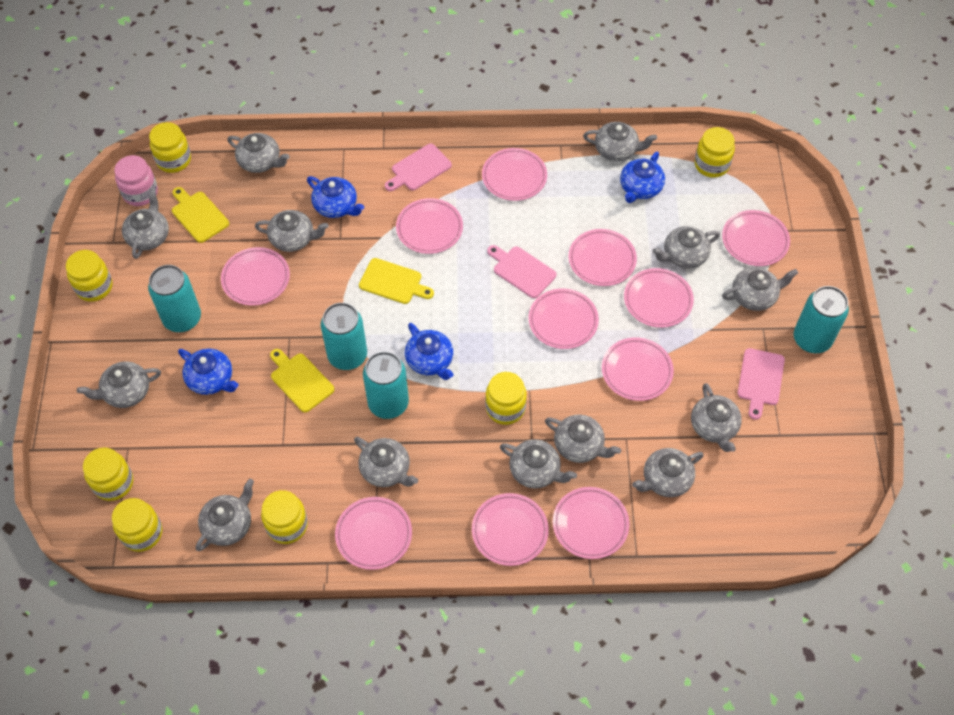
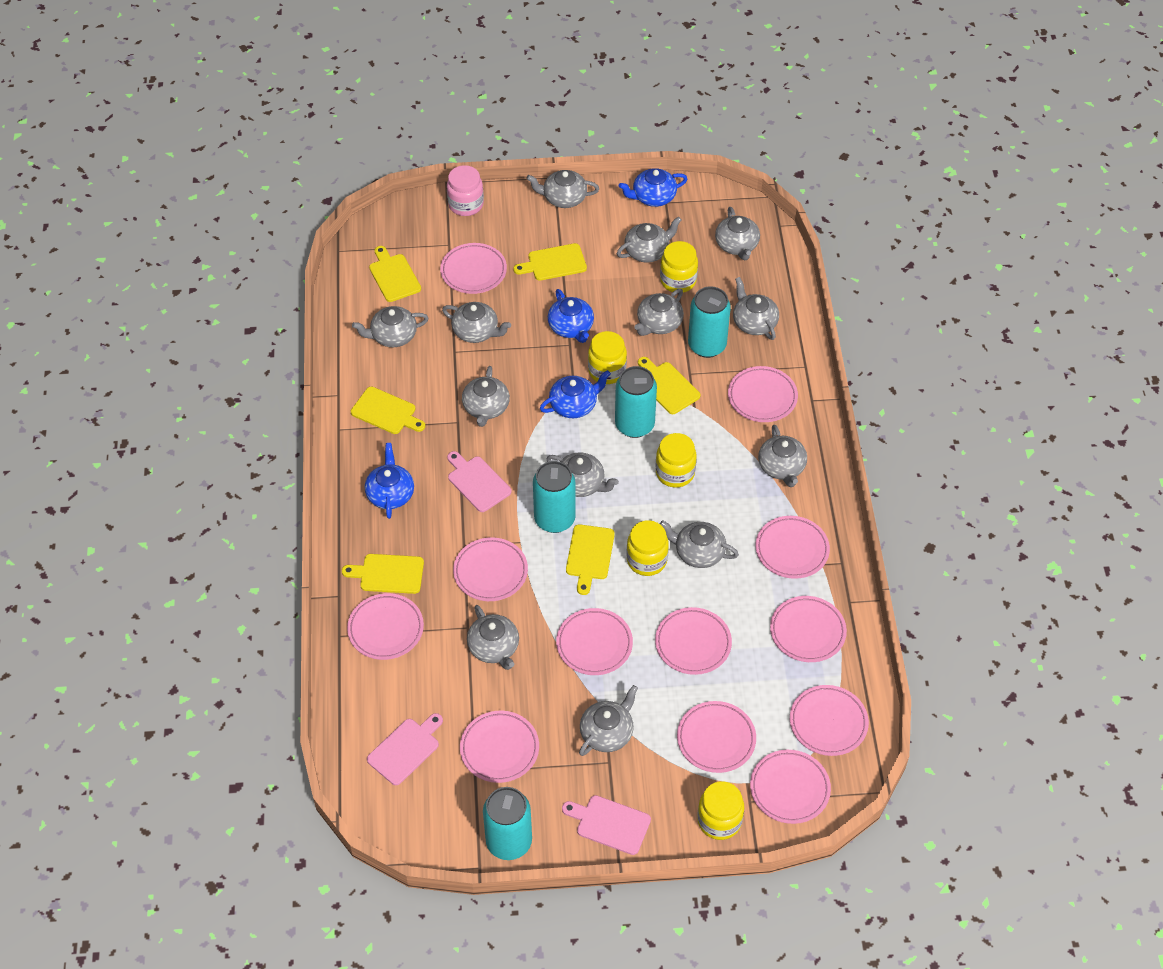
pink plate: 11 -> 12
yellow cutting board: 3 -> 6
yellow jar: 7 -> 5

